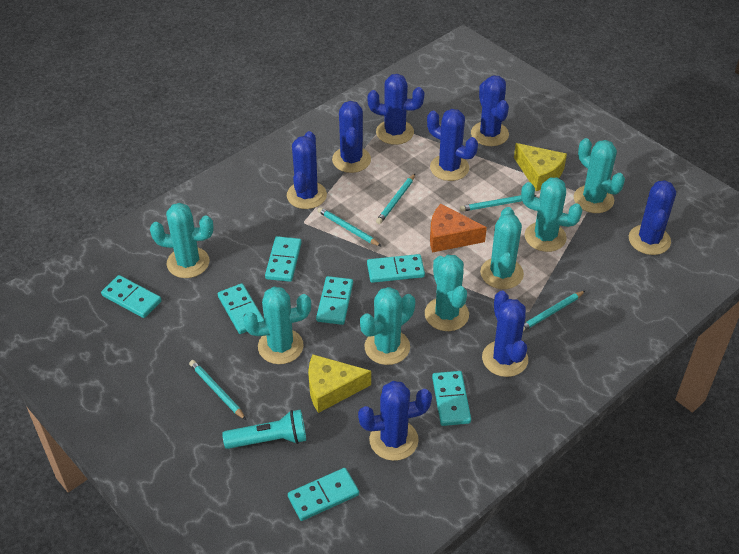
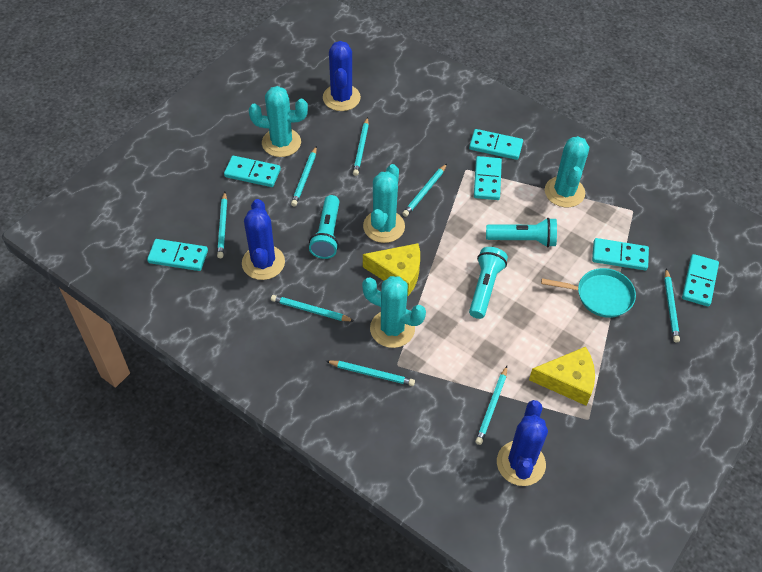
blue cactus: 8 -> 3
orange cheese: 1 -> 0
turquoise cactus: 7 -> 4
turquoise domino: 7 -> 6
turquoise flashlight: 1 -> 3
turquoise pan: 0 -> 1
turquoise pencil: 5 -> 8

